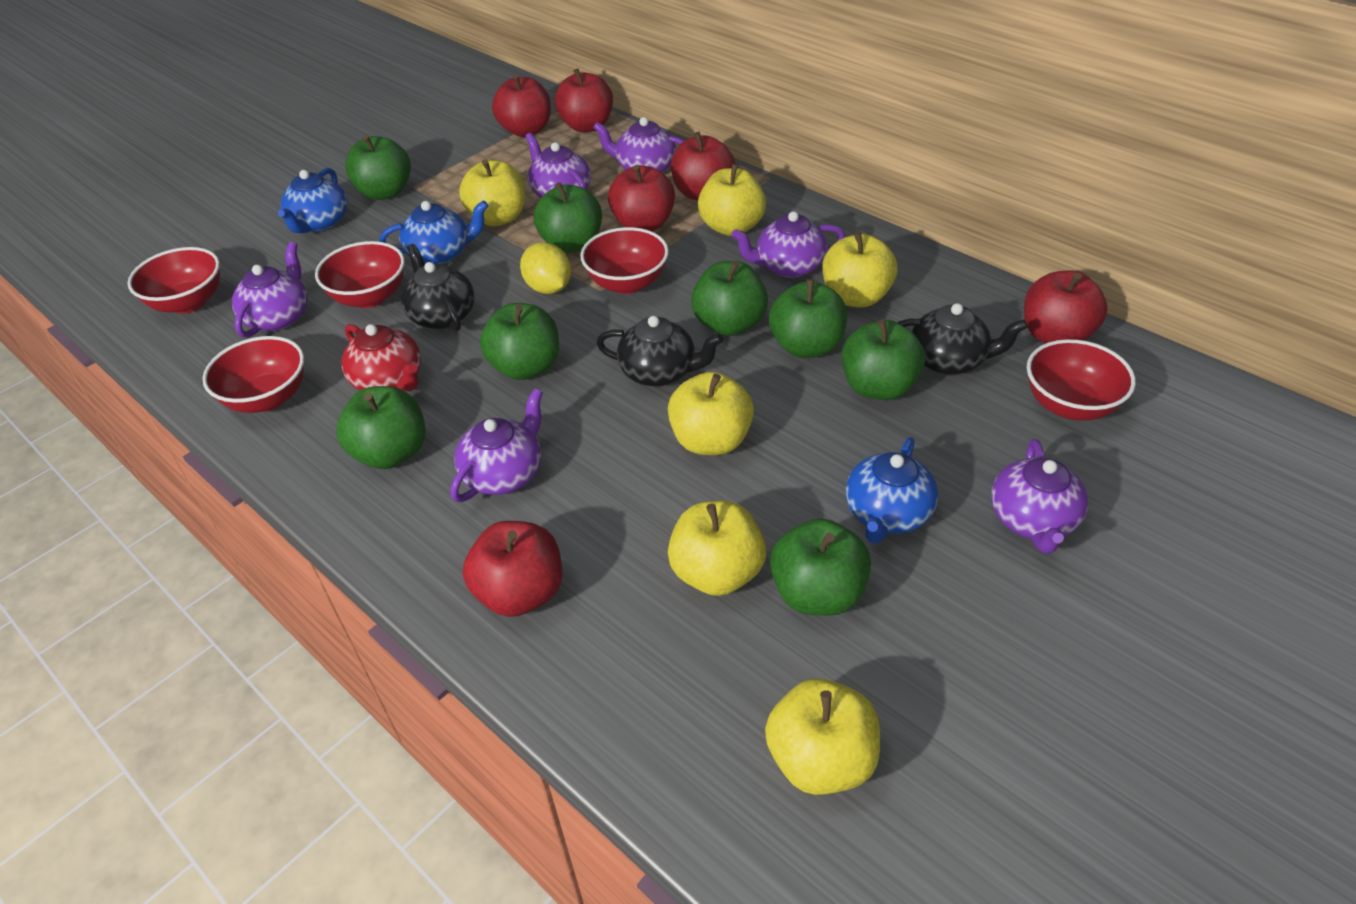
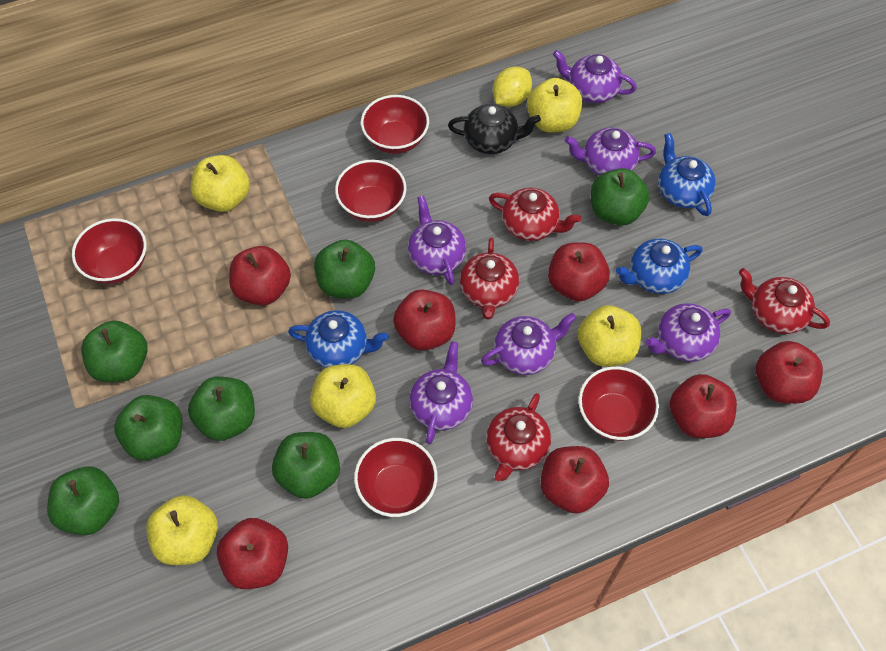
black teapot: 3 -> 1
green apple: 8 -> 7
red apple: 6 -> 7
red teapot: 1 -> 4
yellow apple: 6 -> 5

